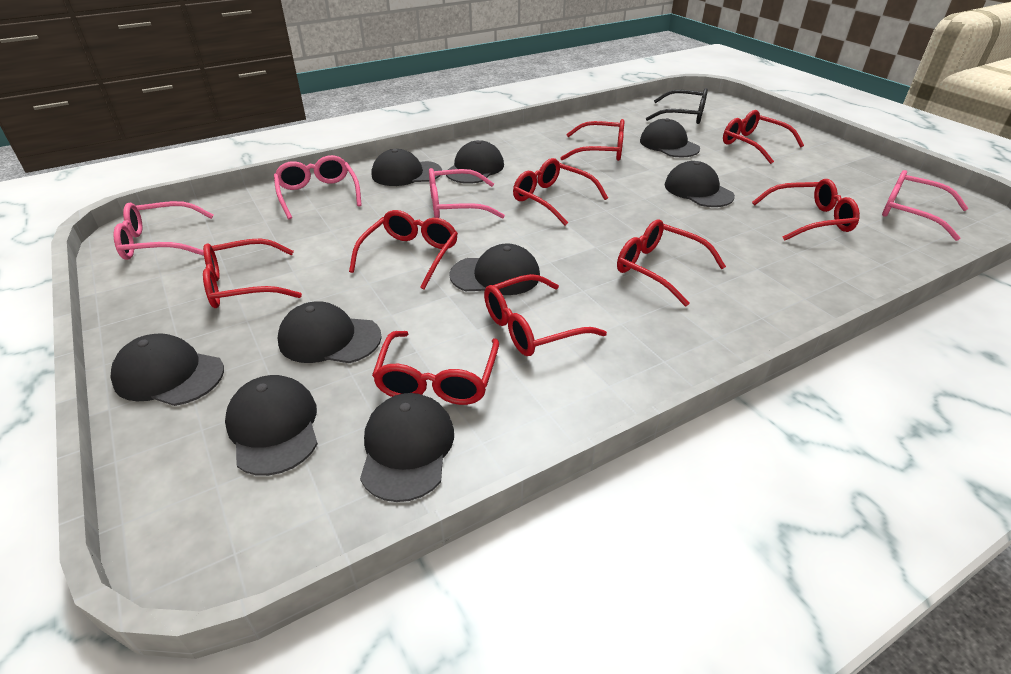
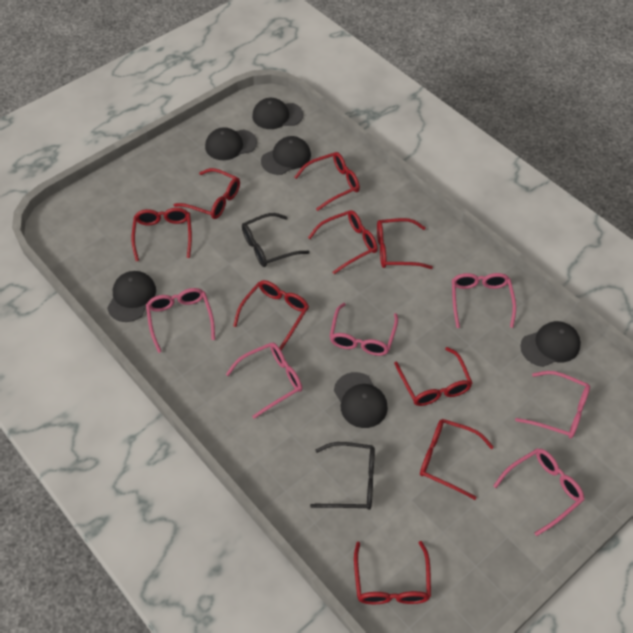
black cap: 9 -> 6
black glasses: 1 -> 2
pink glasses: 4 -> 6

